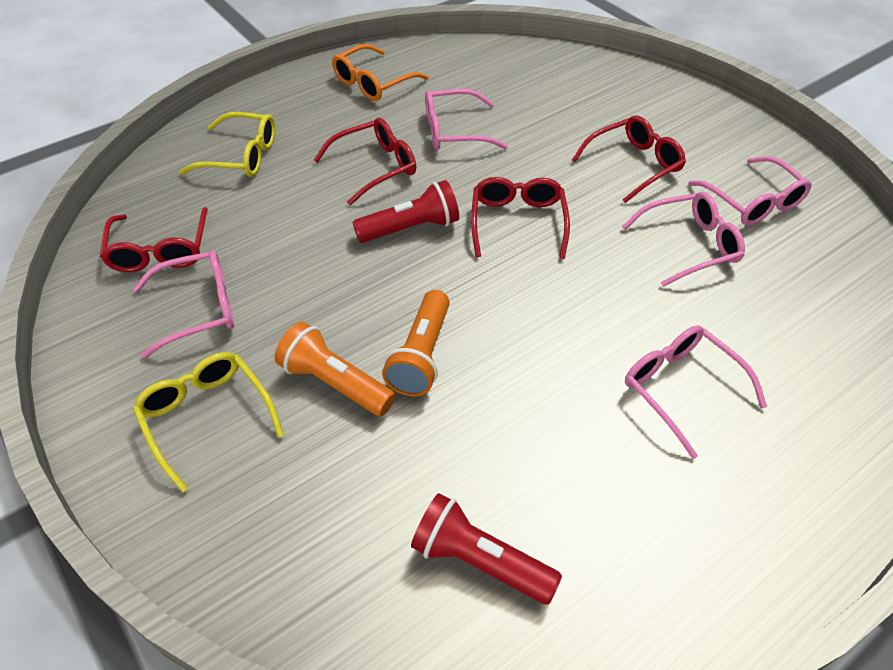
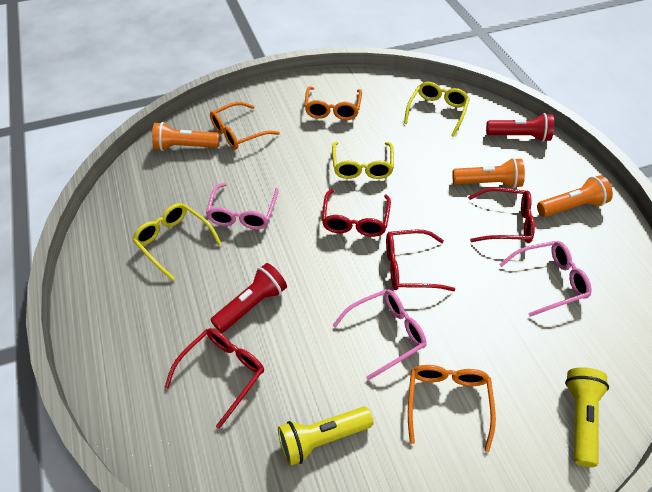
orange flashlight: 2 -> 3
orange glasses: 1 -> 3
pink glasses: 5 -> 3
yellow flashlight: 0 -> 2
yellow glasses: 2 -> 3

